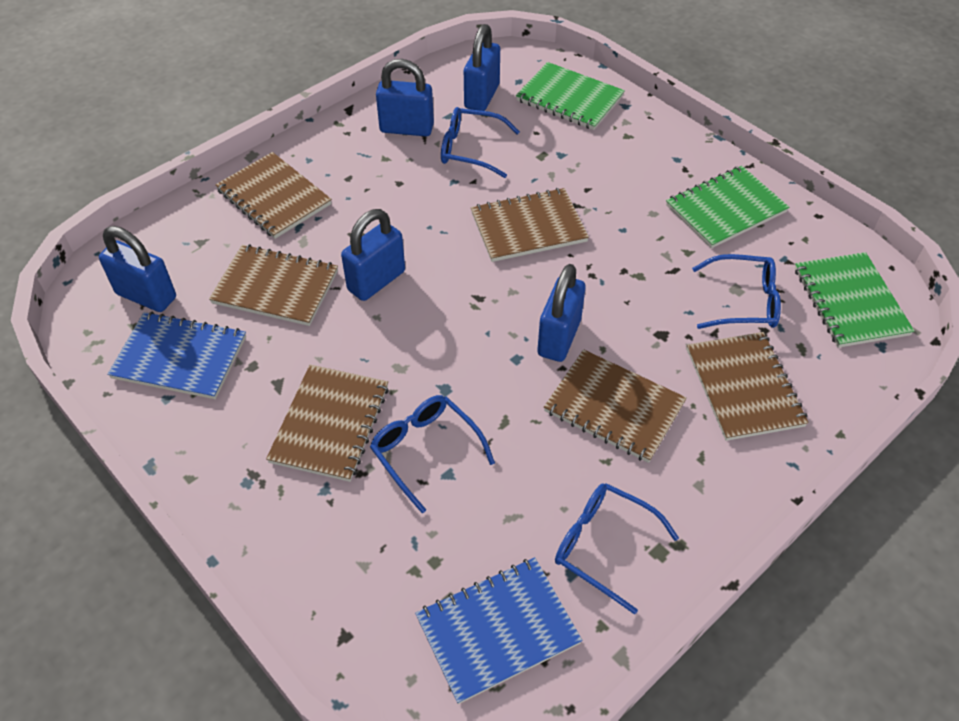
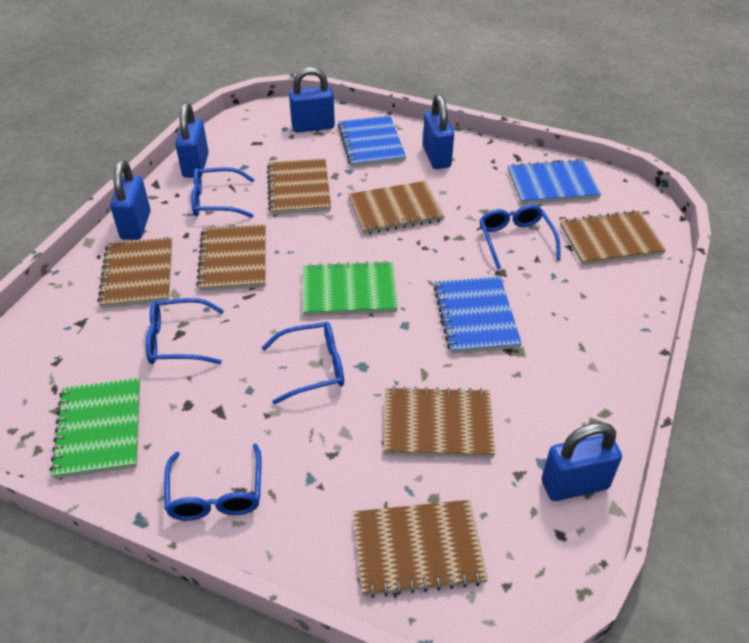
blue glasses: 4 -> 5
blue notebook: 2 -> 3
brown notebook: 6 -> 7
green notebook: 3 -> 2

